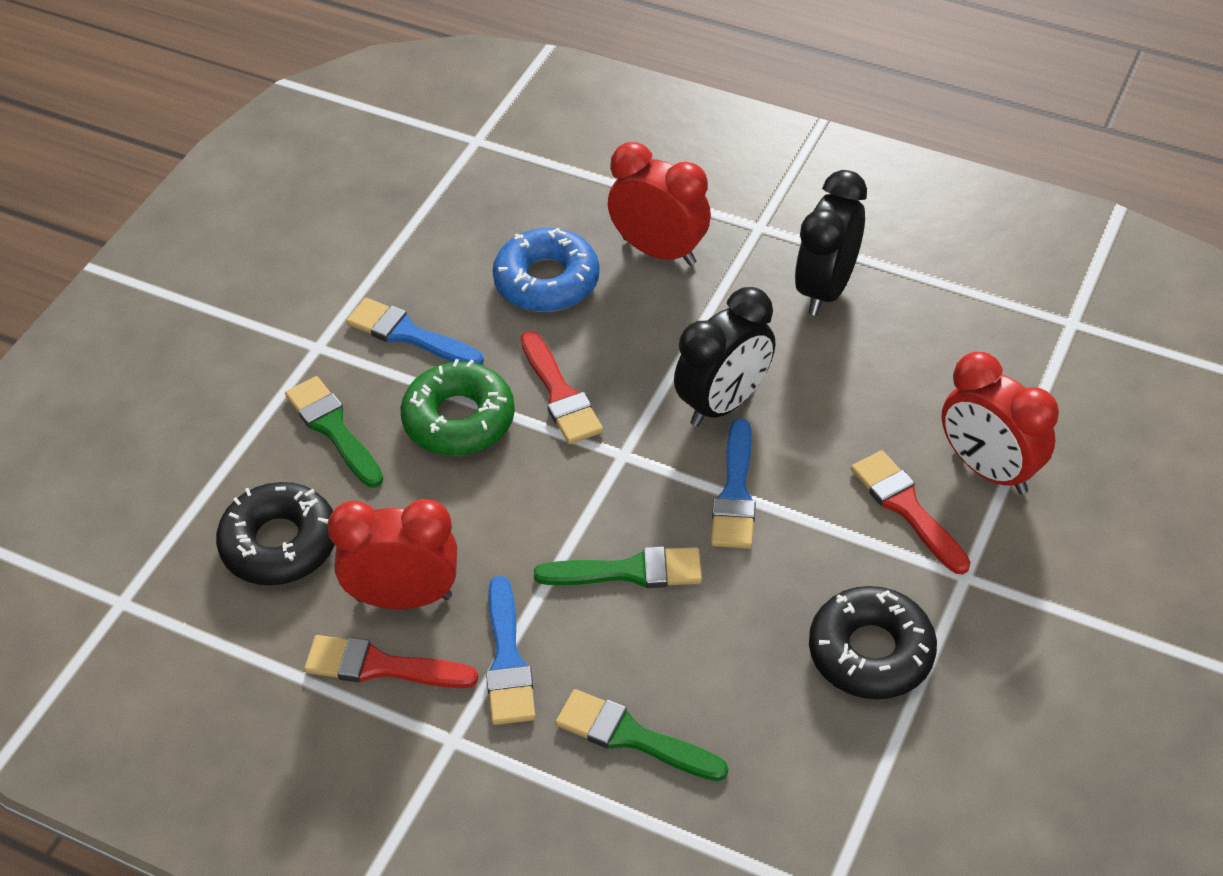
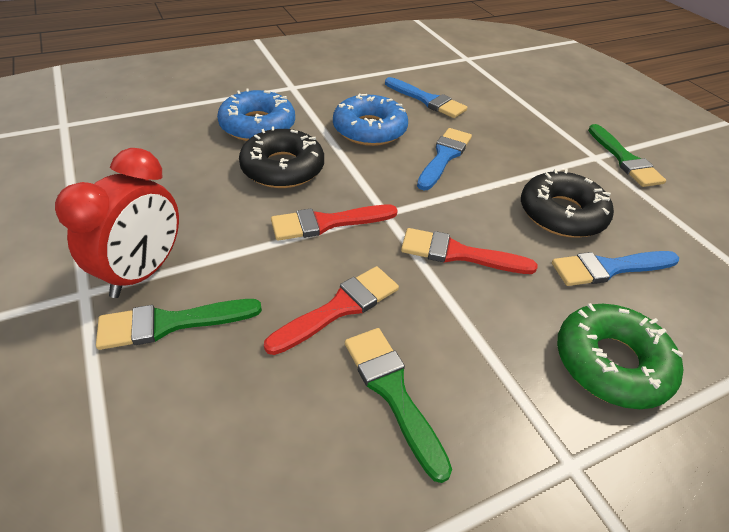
black clock: 2 -> 0
blue donut: 1 -> 2
red clock: 3 -> 1

